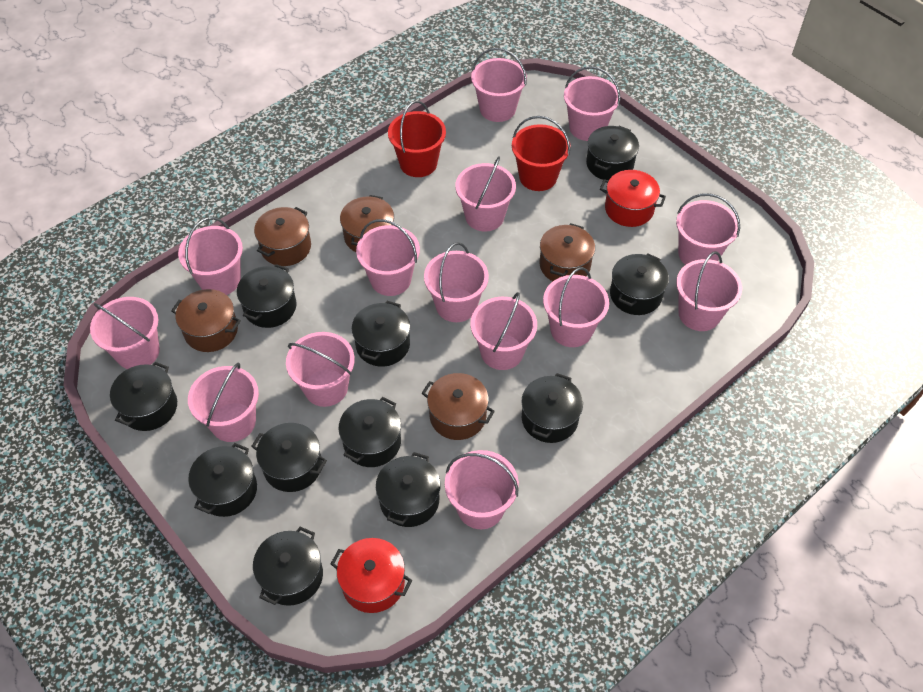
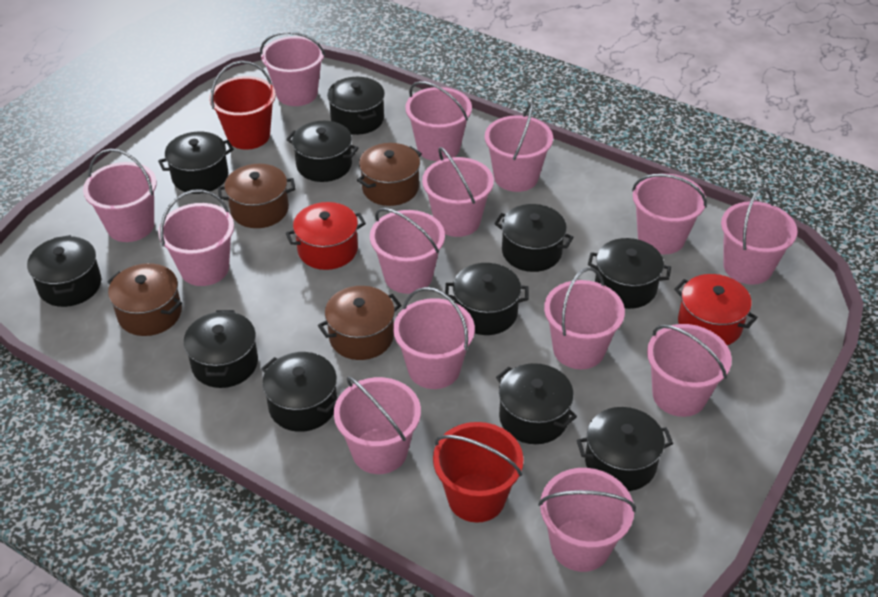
brown pot: 5 -> 4

